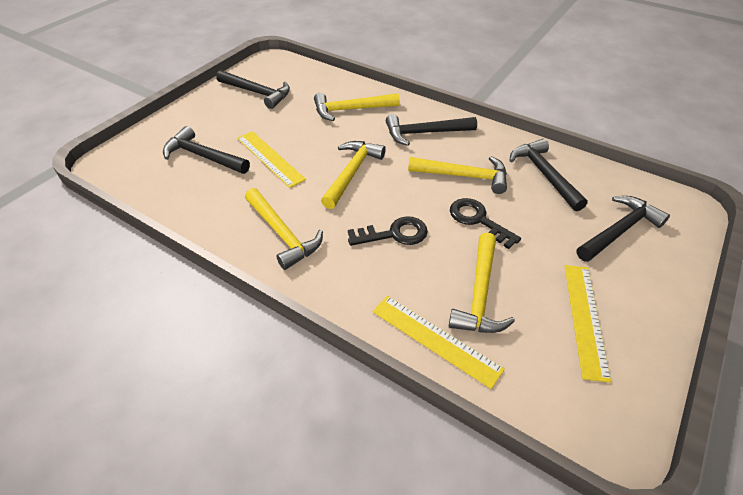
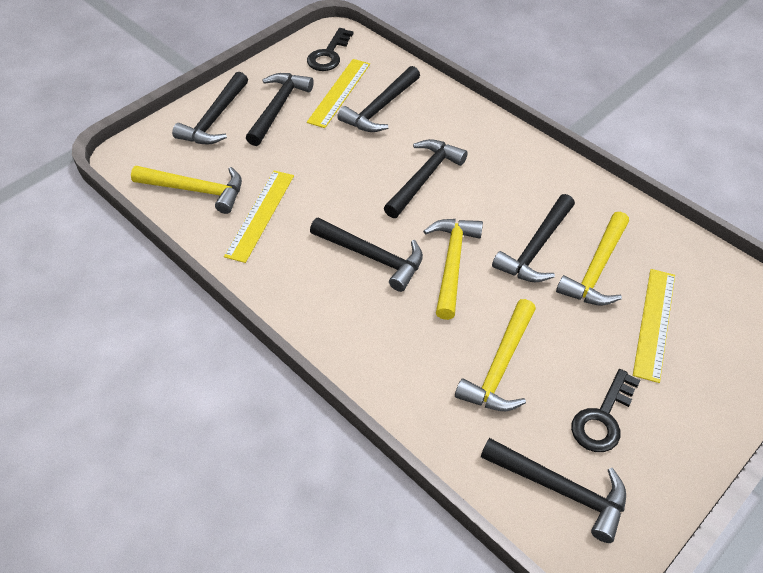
black hammer: 5 -> 7
yellow hammer: 5 -> 4

